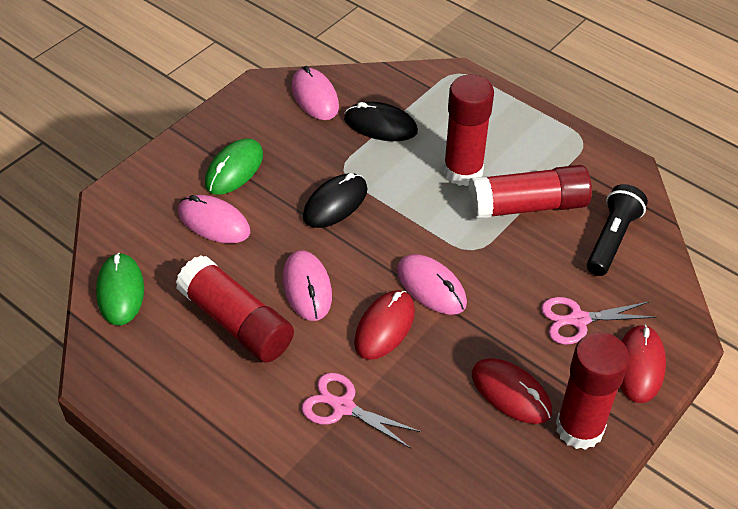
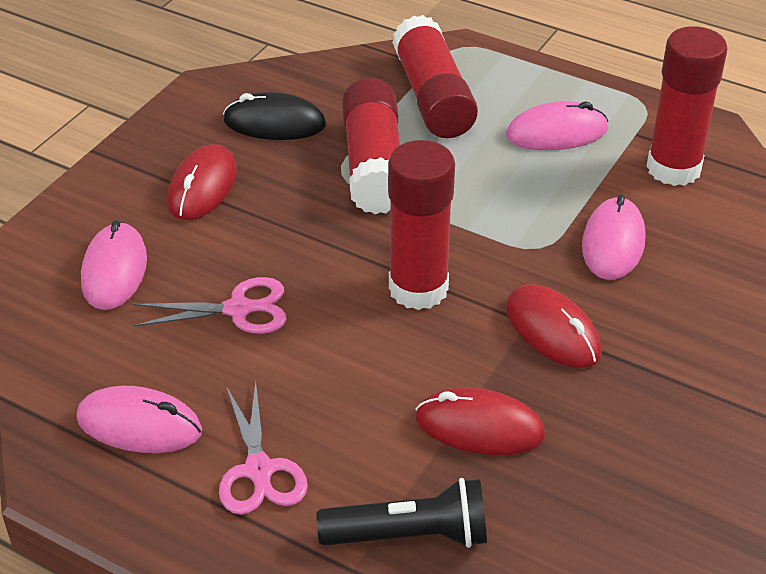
black mouse: 2 -> 1
green mouse: 2 -> 0

